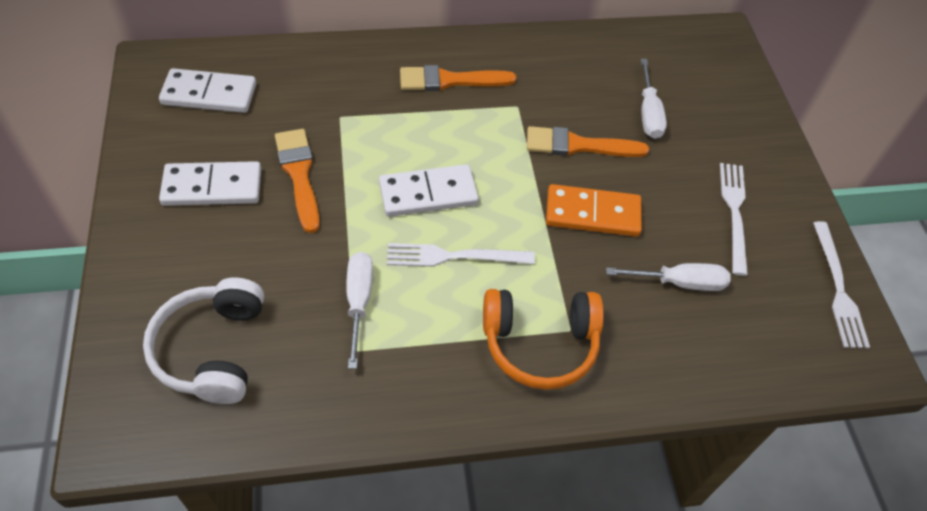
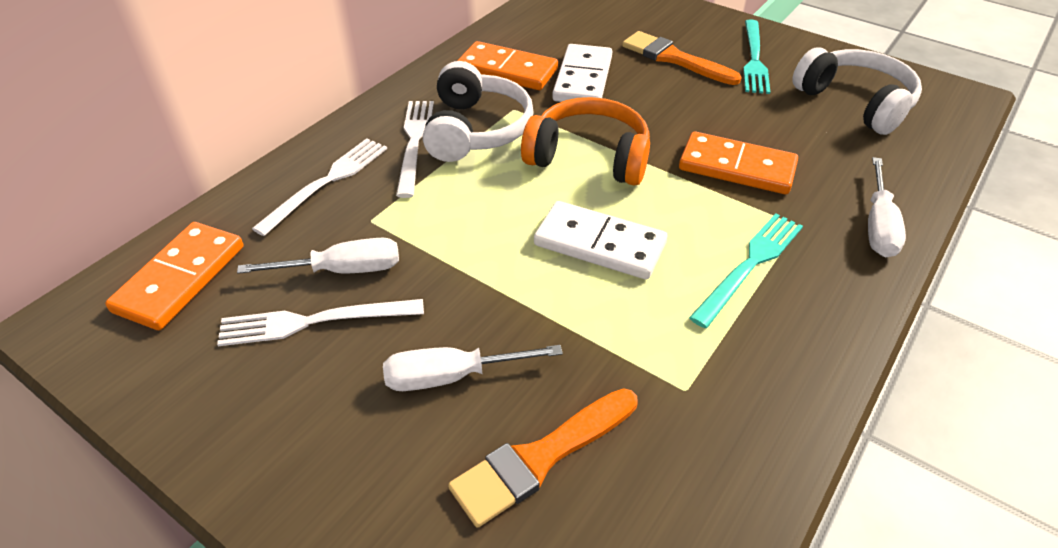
orange brush: 3 -> 2
orange domino: 1 -> 3
turquoise fork: 0 -> 2
white domino: 3 -> 2
white headphones: 1 -> 2

